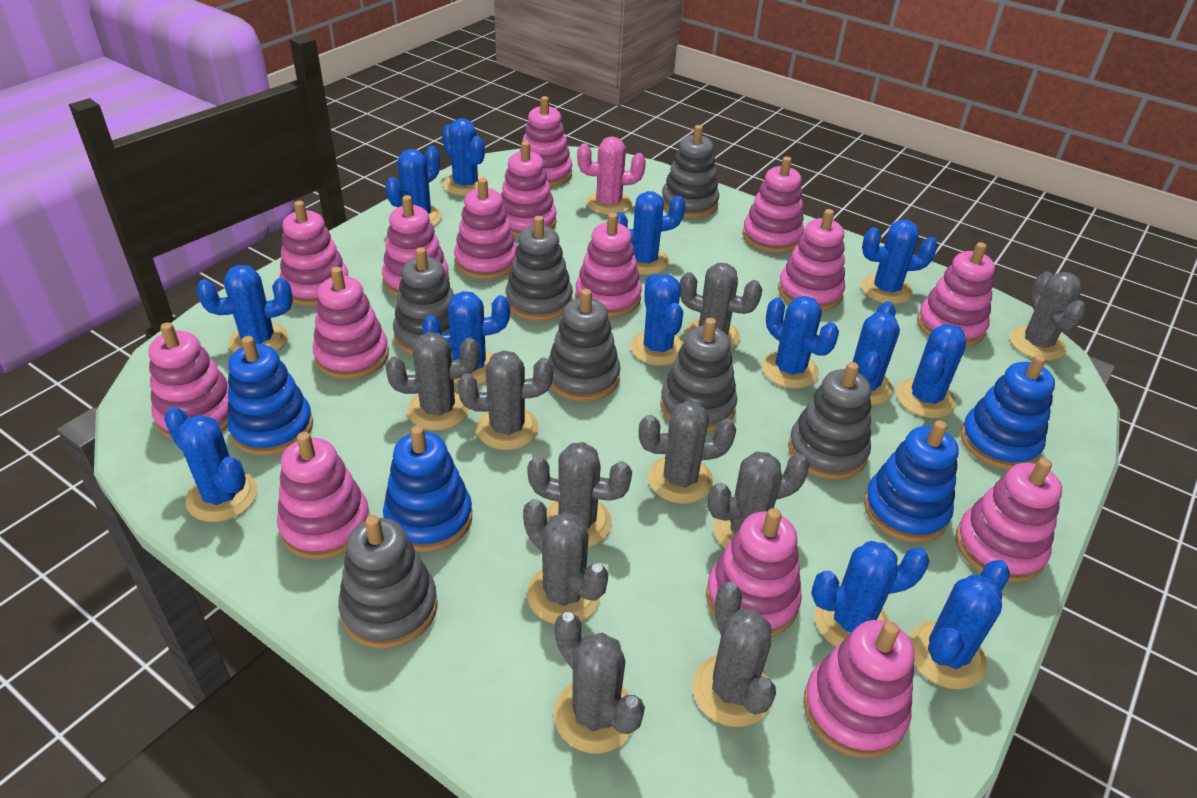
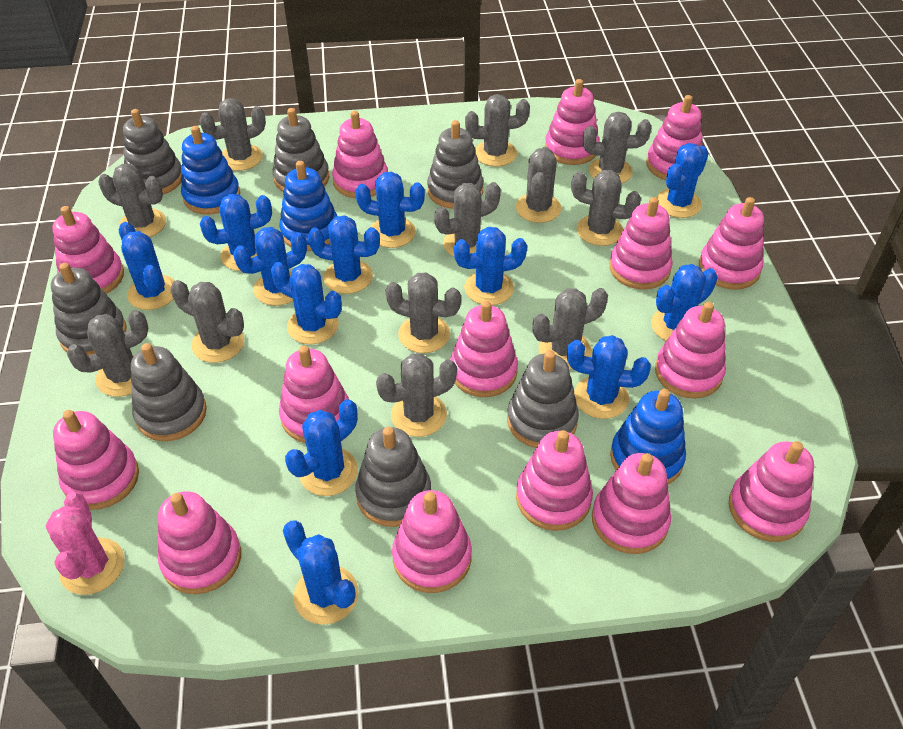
blue cactus: 13 -> 12
blue stacking toy: 4 -> 3
grey cactus: 10 -> 12

